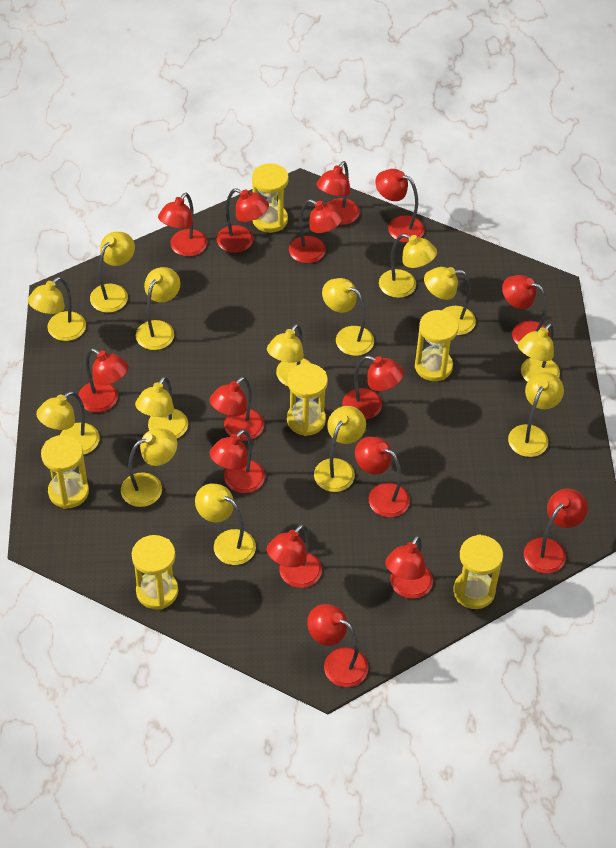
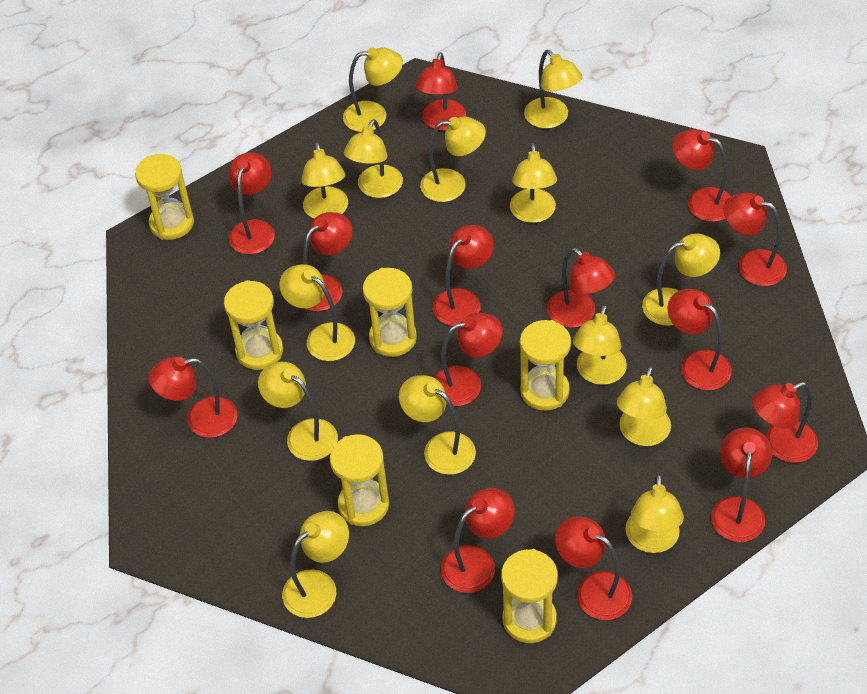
red lamp: 15 -> 14

